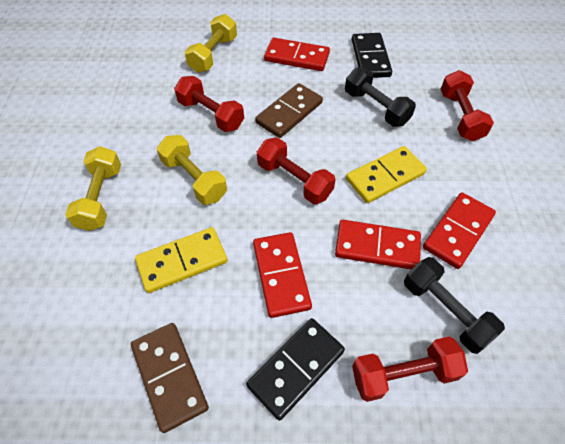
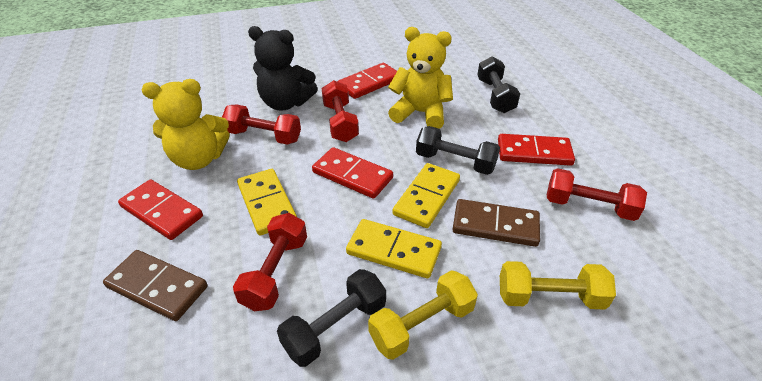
black domino: 2 -> 0
black dumbbell: 2 -> 3
black teddy bear: 0 -> 1
yellow domino: 2 -> 3
yellow dumbbell: 3 -> 2
yellow teddy bear: 0 -> 2

